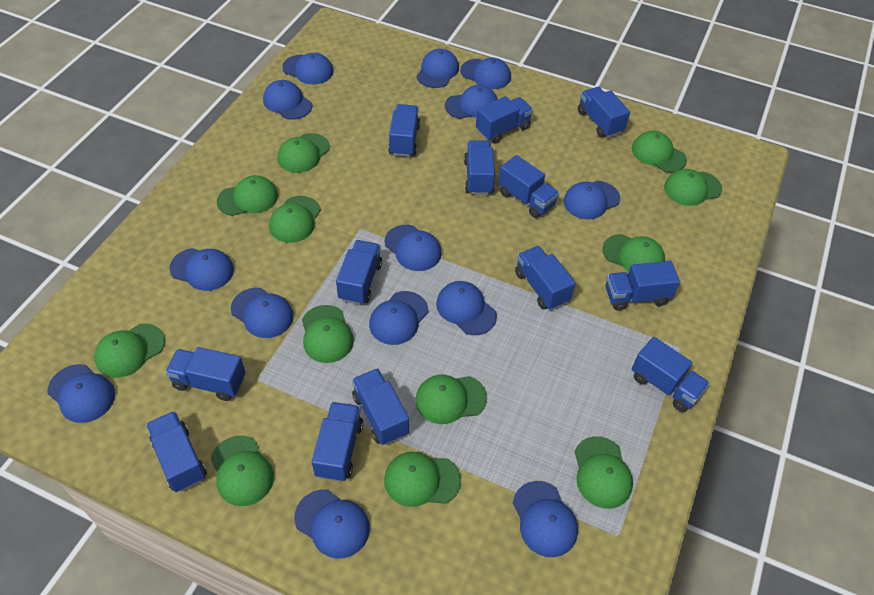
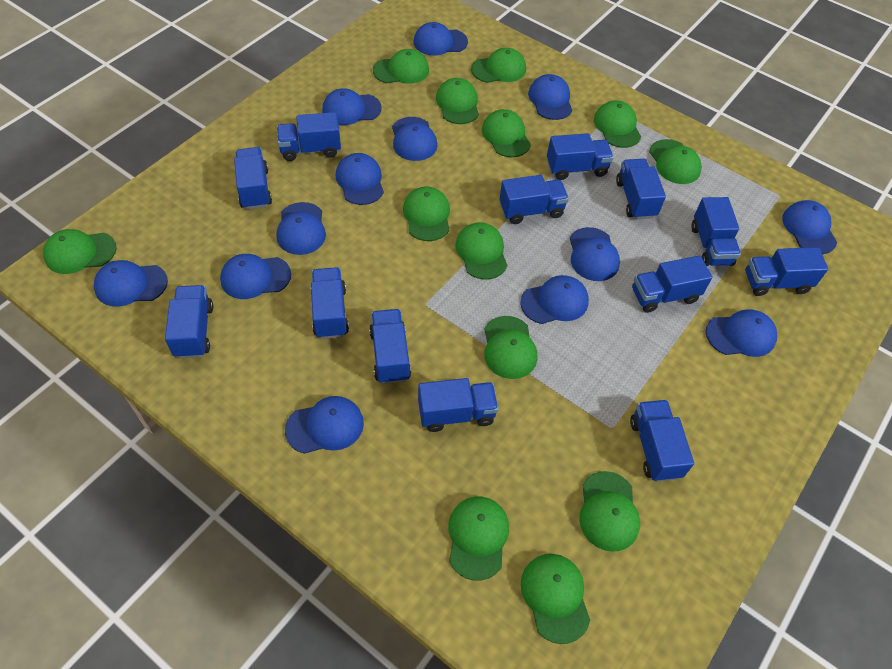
blue cap: 14 -> 13
green cap: 12 -> 13

